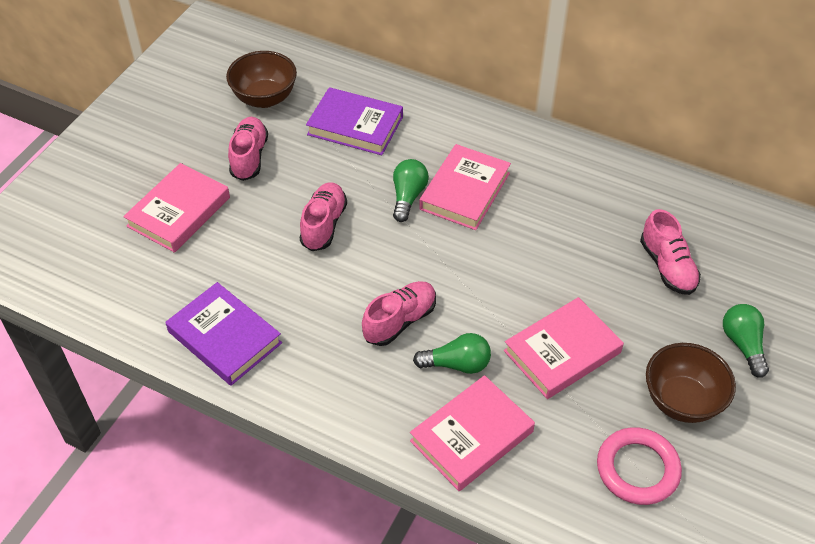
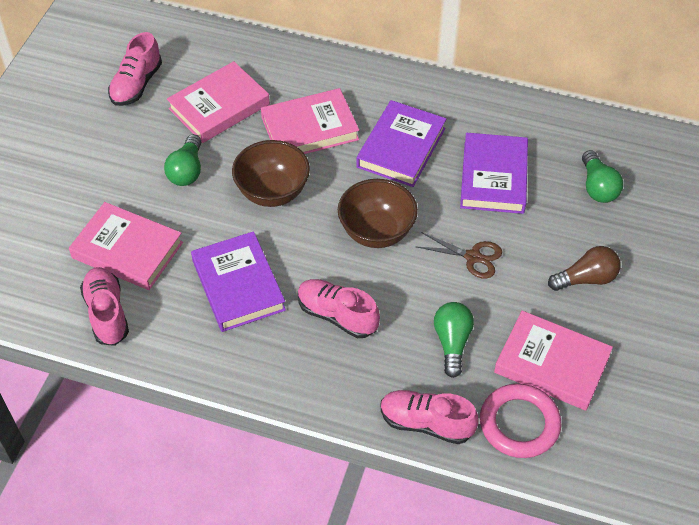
brown light bulb: 0 -> 1
brown scissors: 0 -> 1
purple book: 2 -> 3

